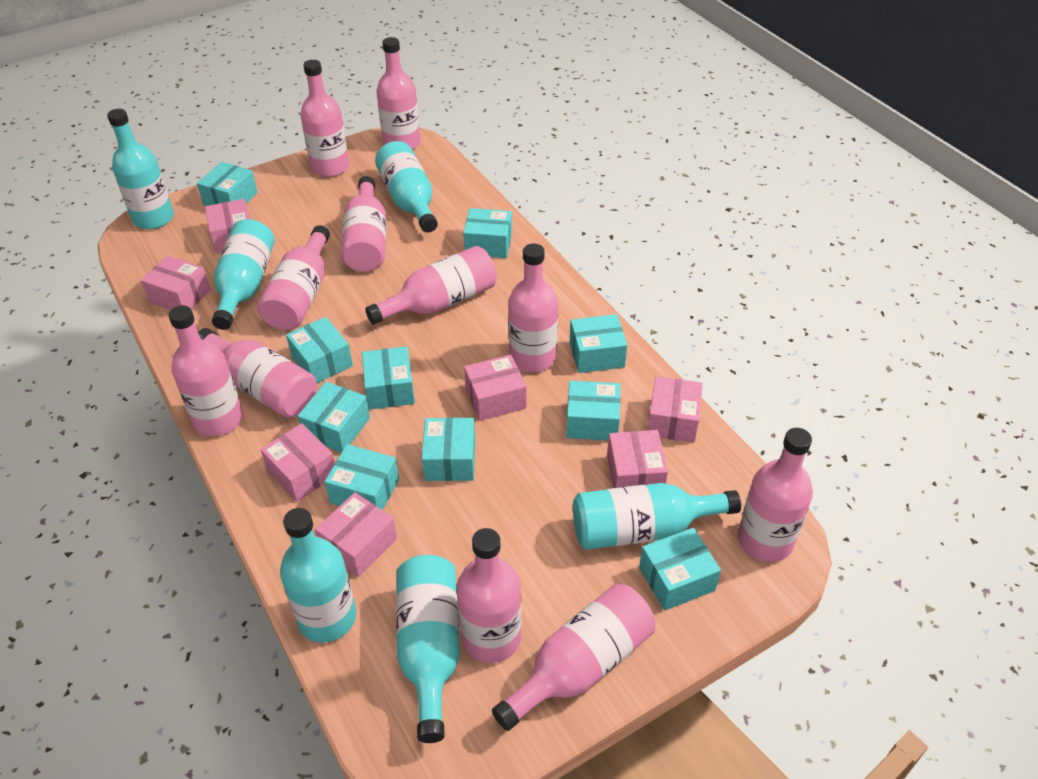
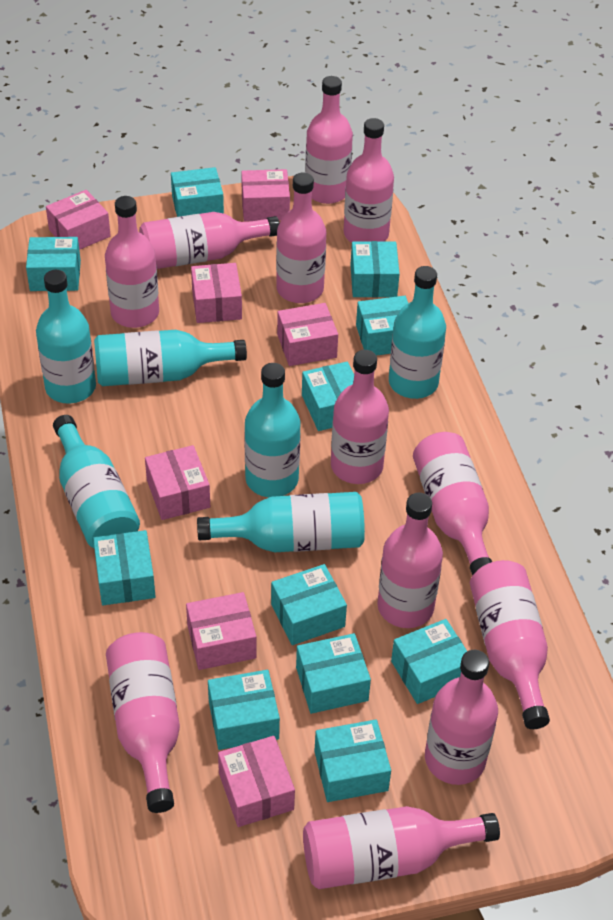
pink bottle: 11 -> 12
turquoise box: 10 -> 11

